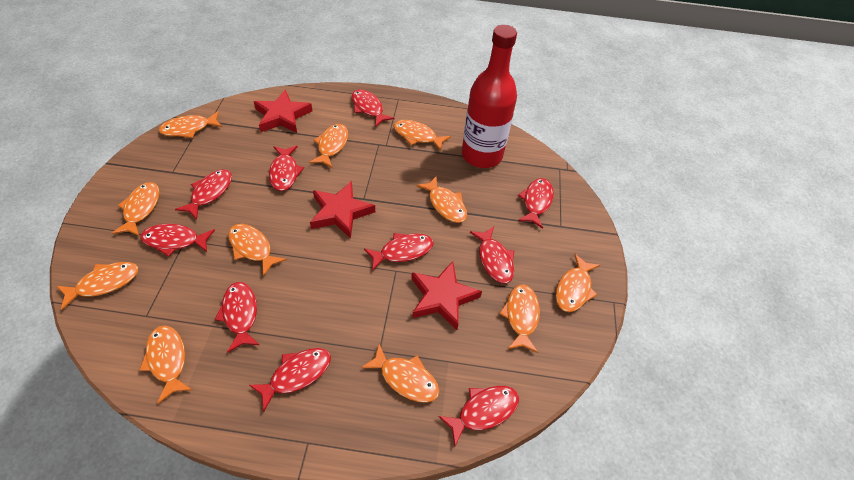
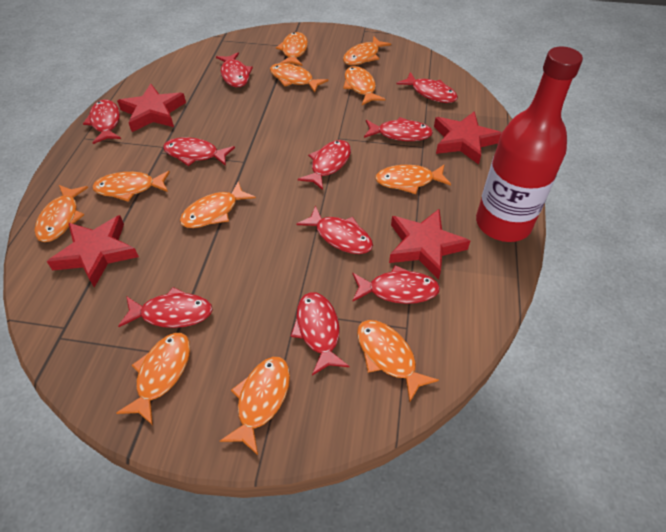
red star: 3 -> 4

